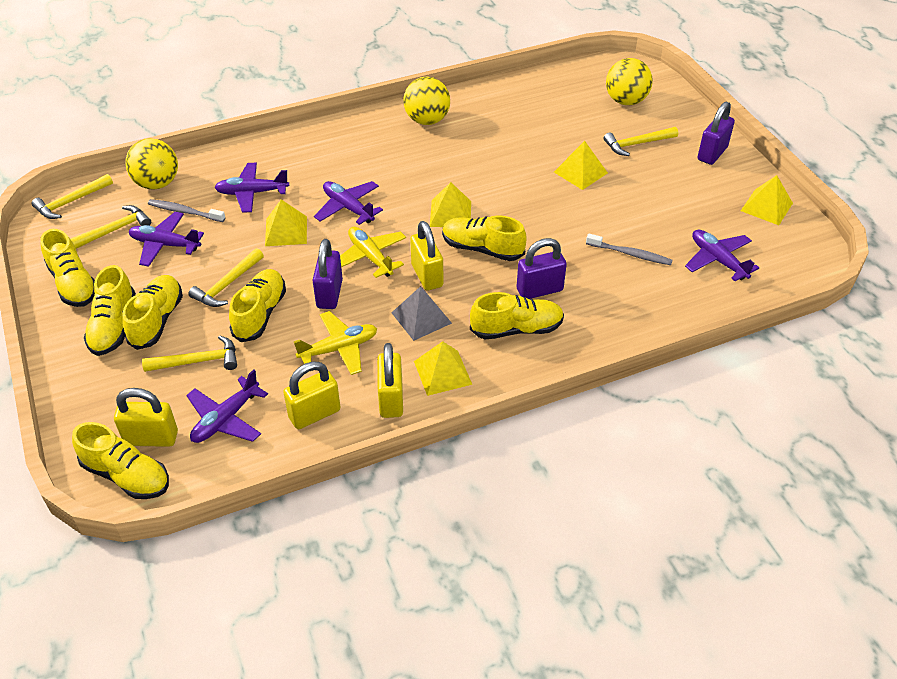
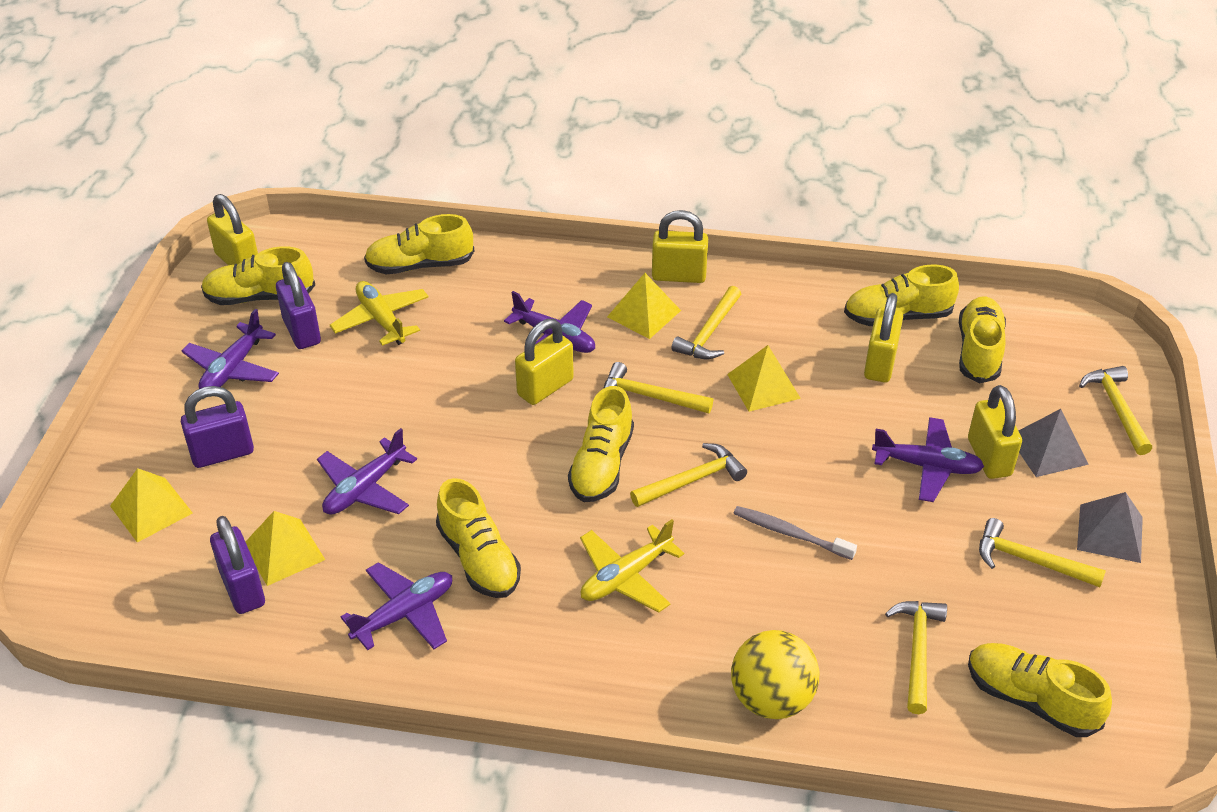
grey pyramid: 1 -> 2
grey toothbrush: 2 -> 1
yellow ball: 3 -> 1
yellow hammer: 5 -> 6
yellow padlock: 4 -> 5
yellow pyramid: 5 -> 4

